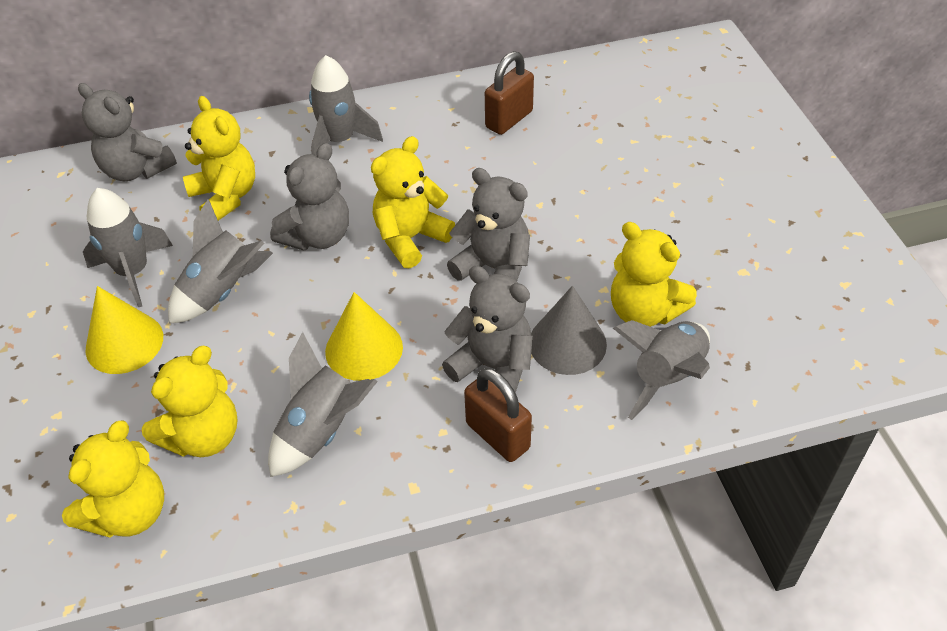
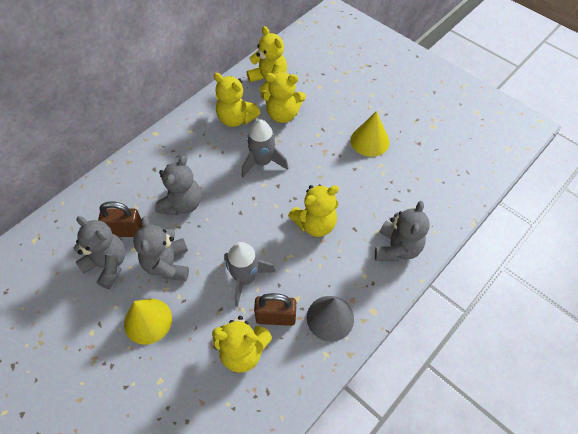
grey rocket: 5 -> 2

